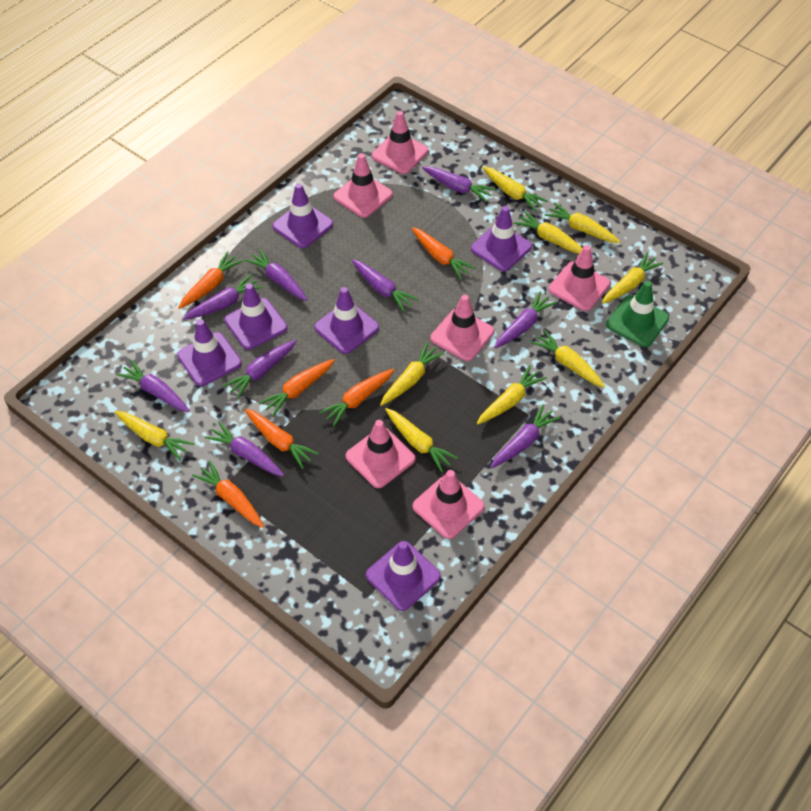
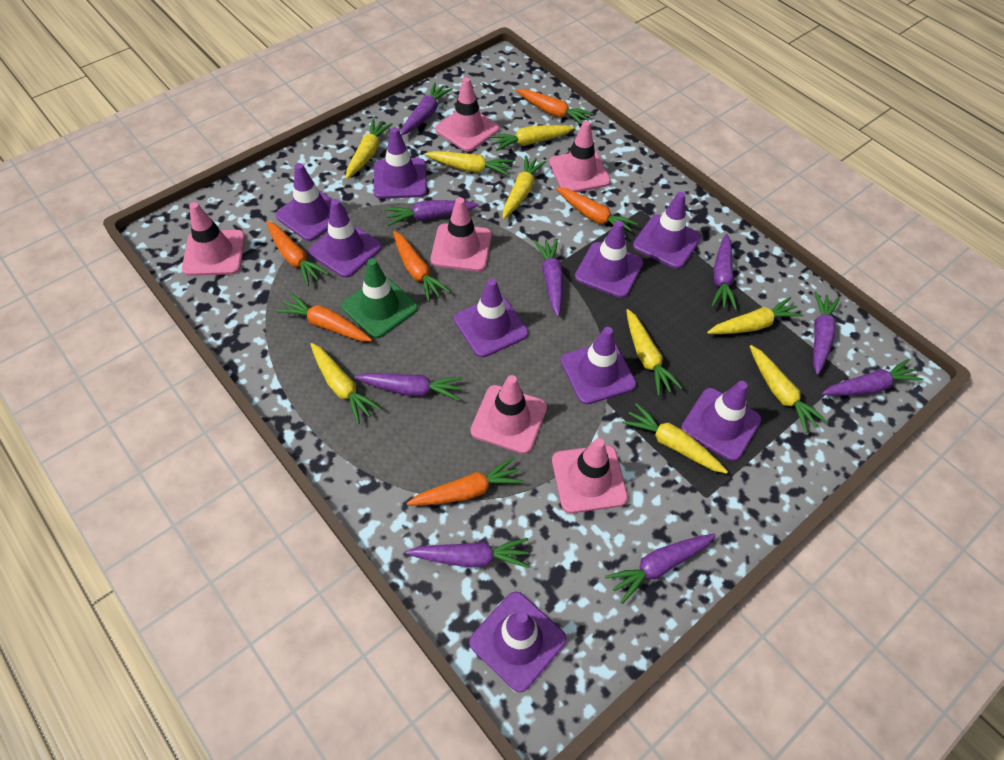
purple traffic cone: 6 -> 9

